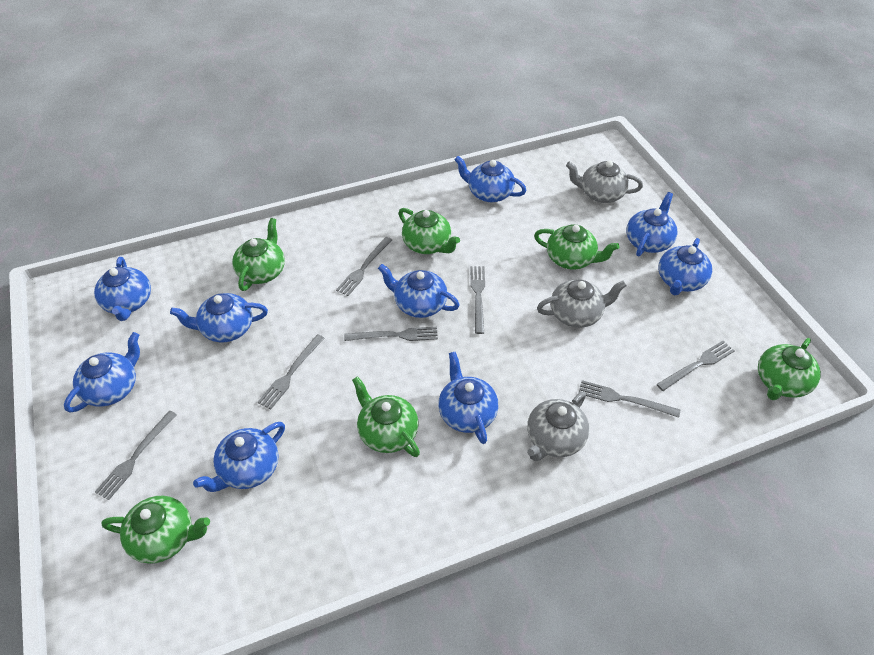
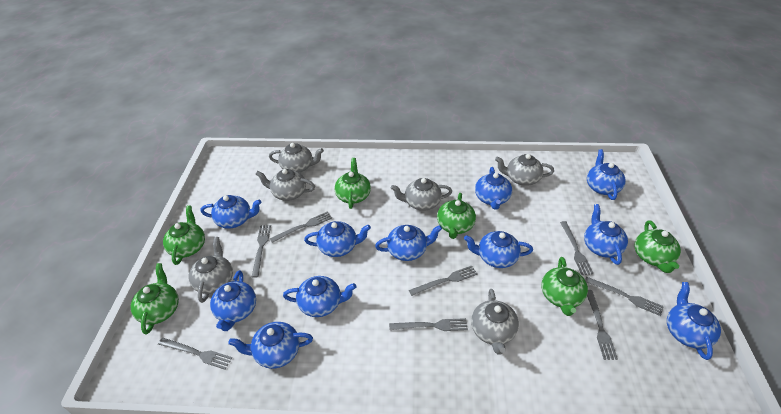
blue teapot: 9 -> 11
grey fork: 7 -> 8
grey teapot: 3 -> 6

